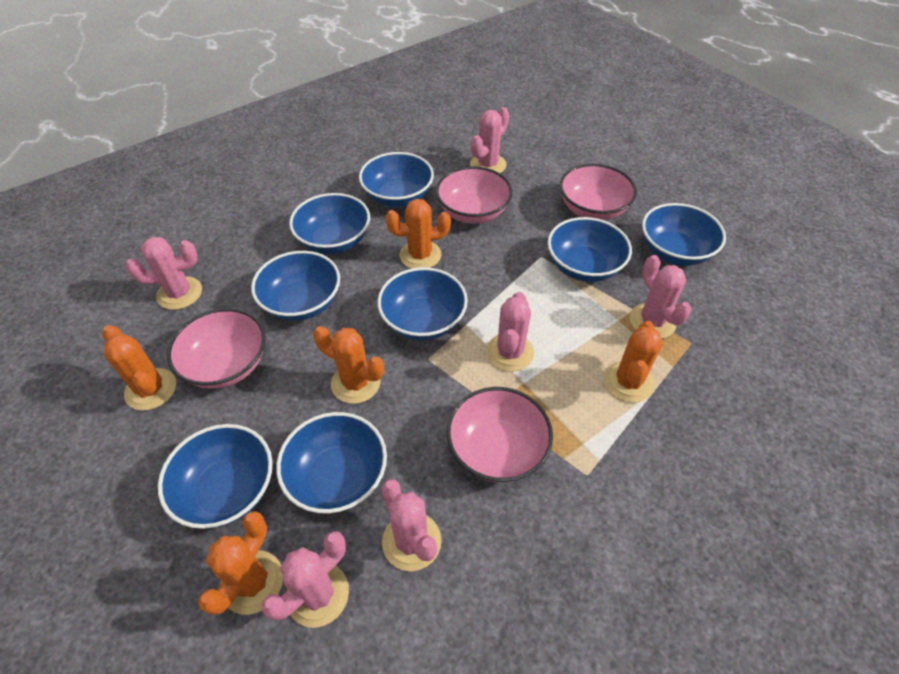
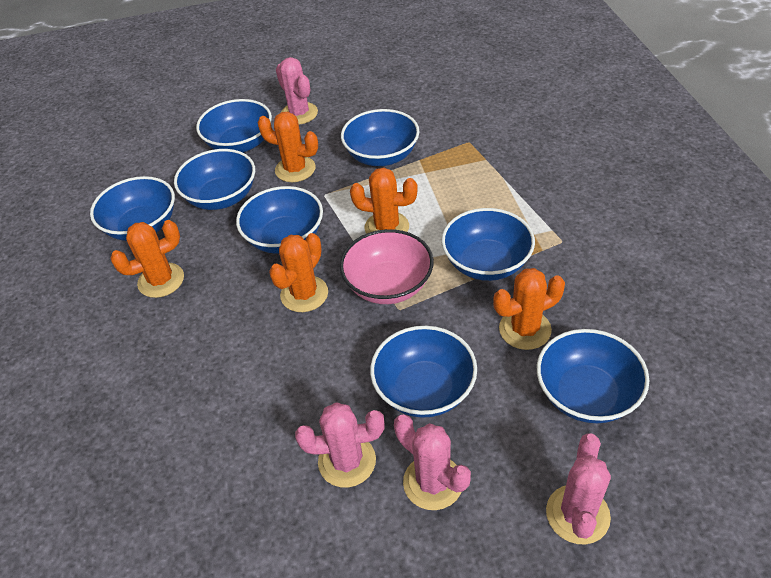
pink bowl: 4 -> 1
pink cactus: 6 -> 4

